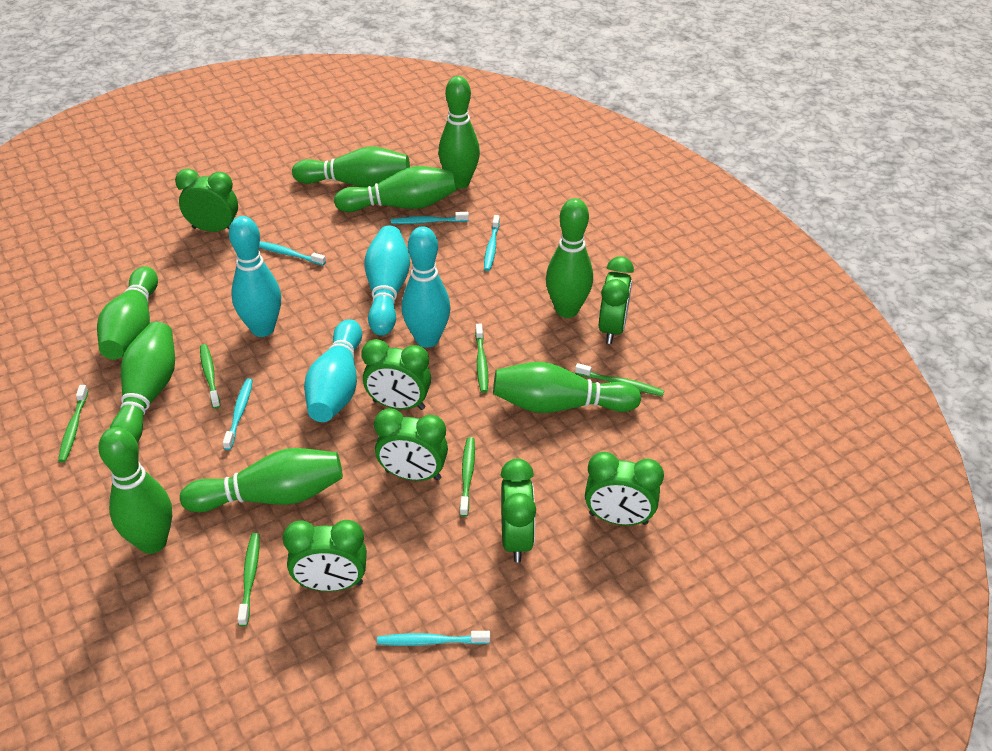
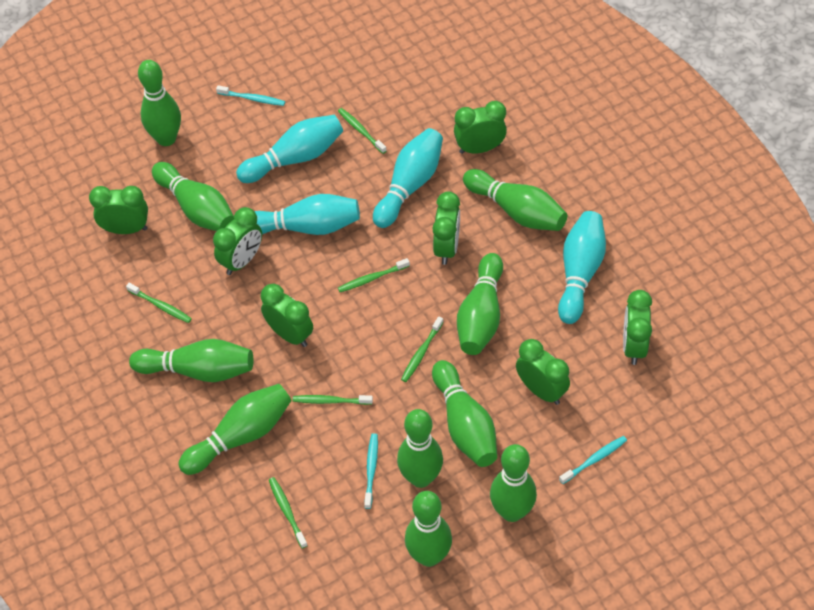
green bowling pin: 9 -> 10
turquoise toothbrush: 5 -> 3

